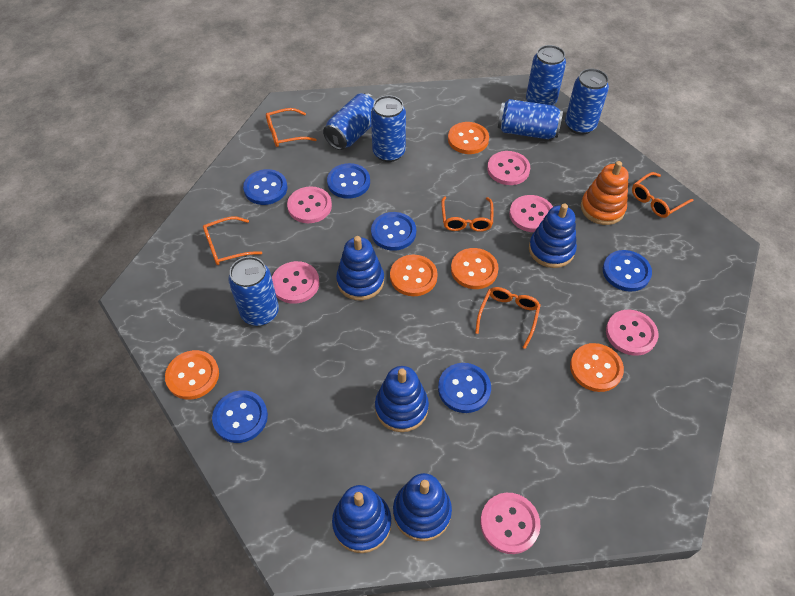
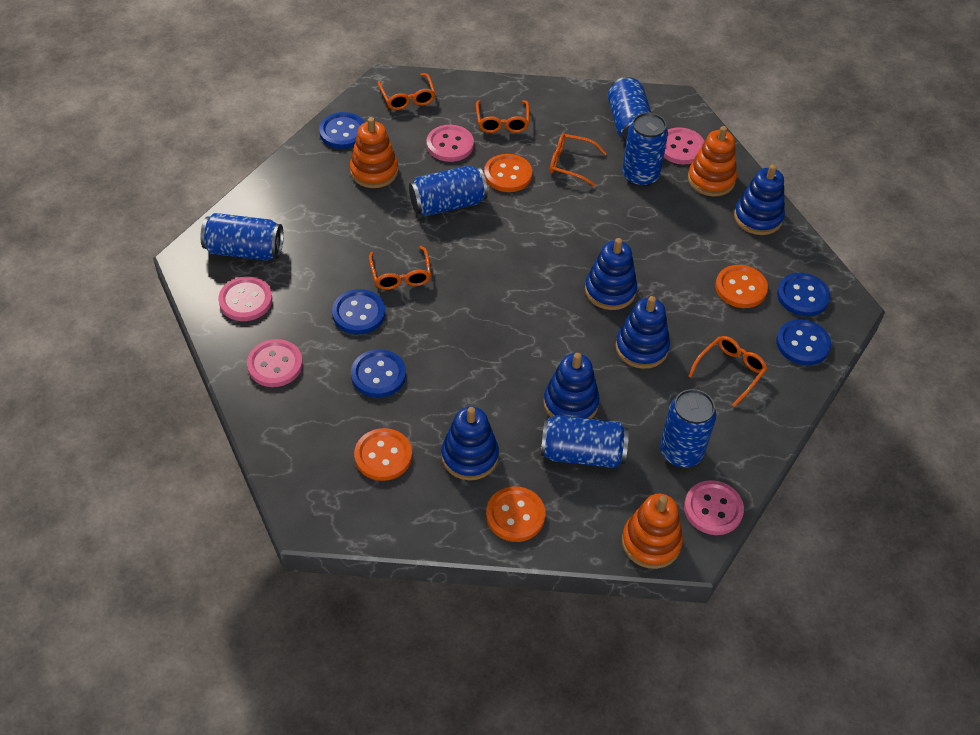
blue button: 6 -> 5
orange button: 5 -> 4
orange stacking toy: 1 -> 3
pink button: 6 -> 5

